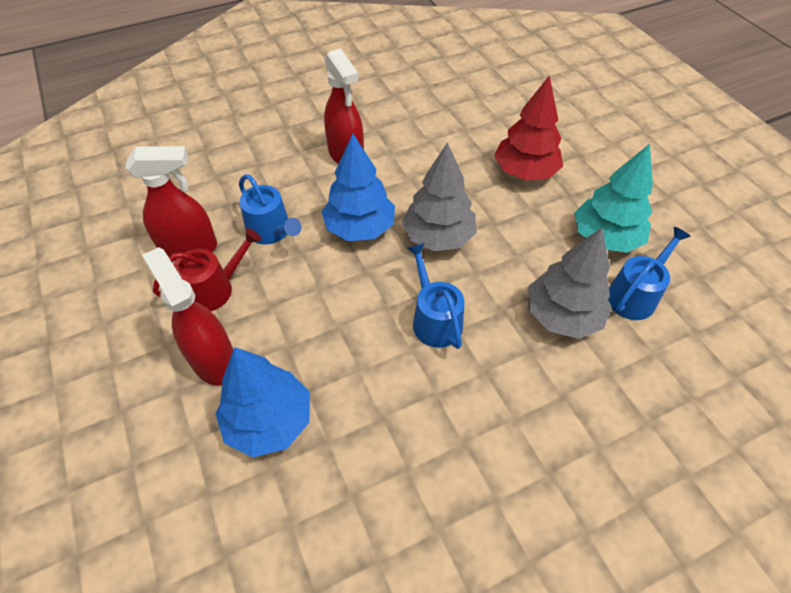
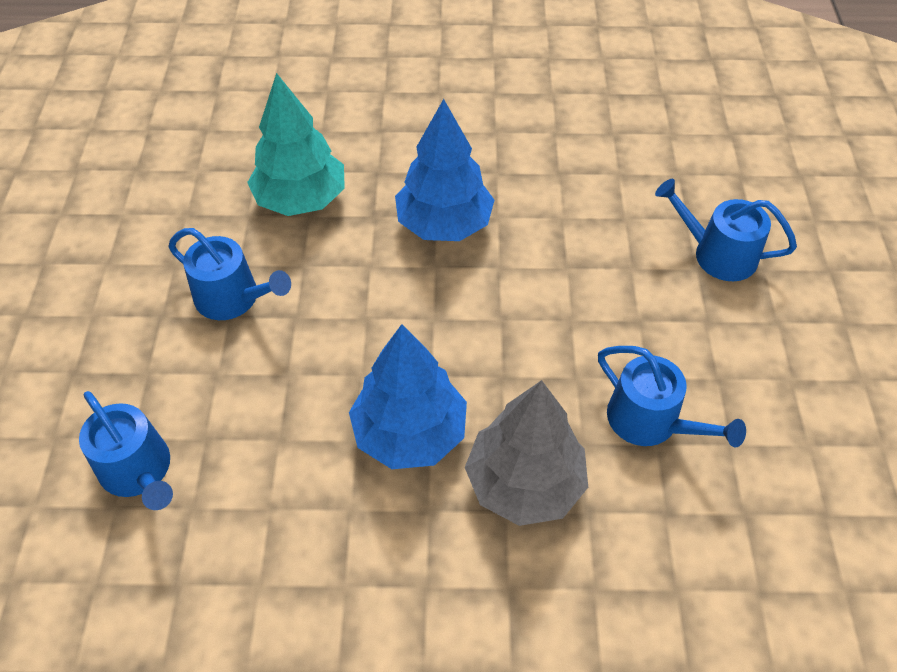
blue watering can: 3 -> 4
grey tree: 2 -> 1
red spray bottle: 3 -> 0
red tree: 1 -> 0
red watering can: 1 -> 0

